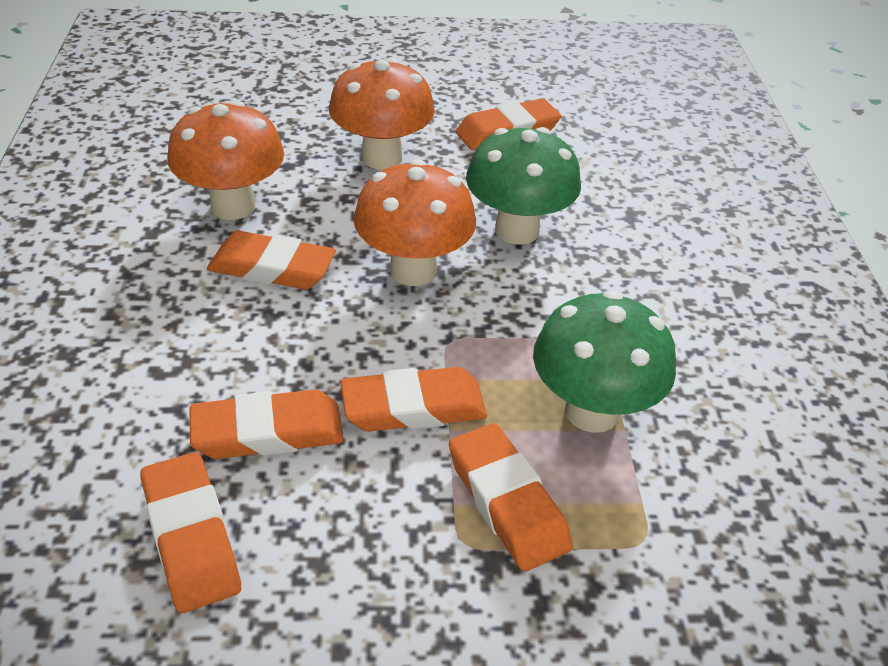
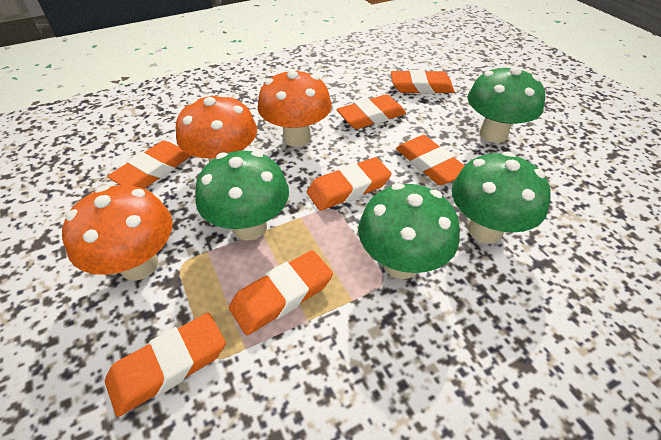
green mushroom: 2 -> 4
orange eraser: 6 -> 7

